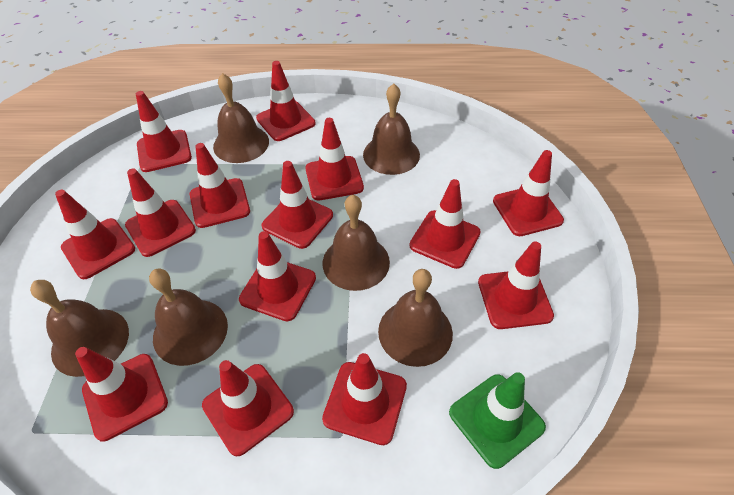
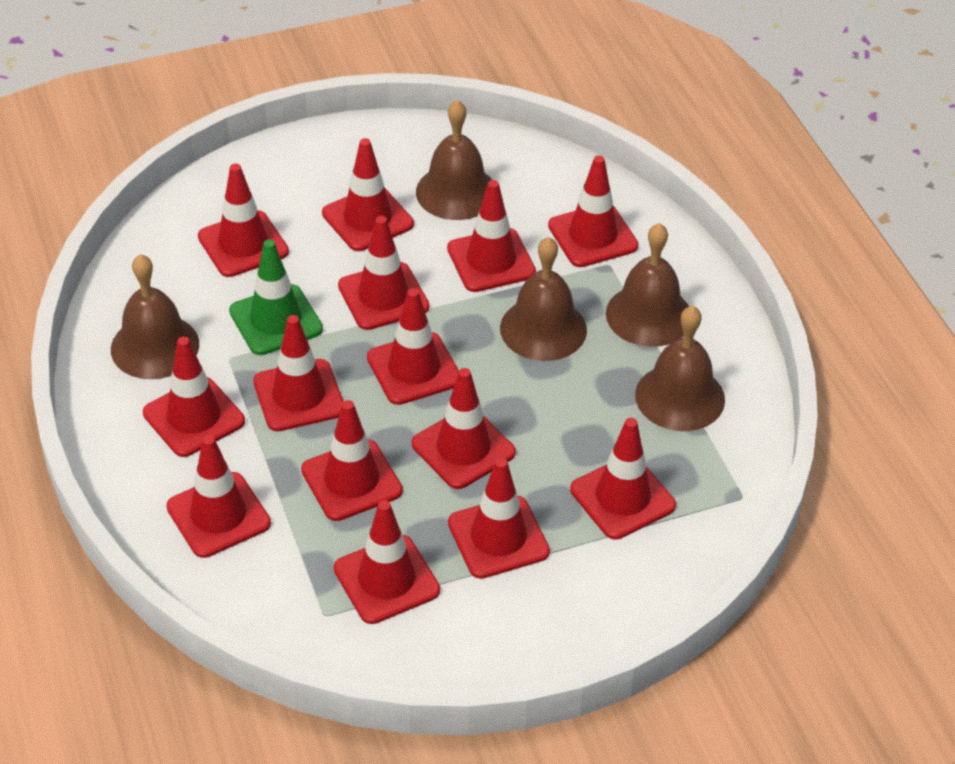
brown bell: 6 -> 5

